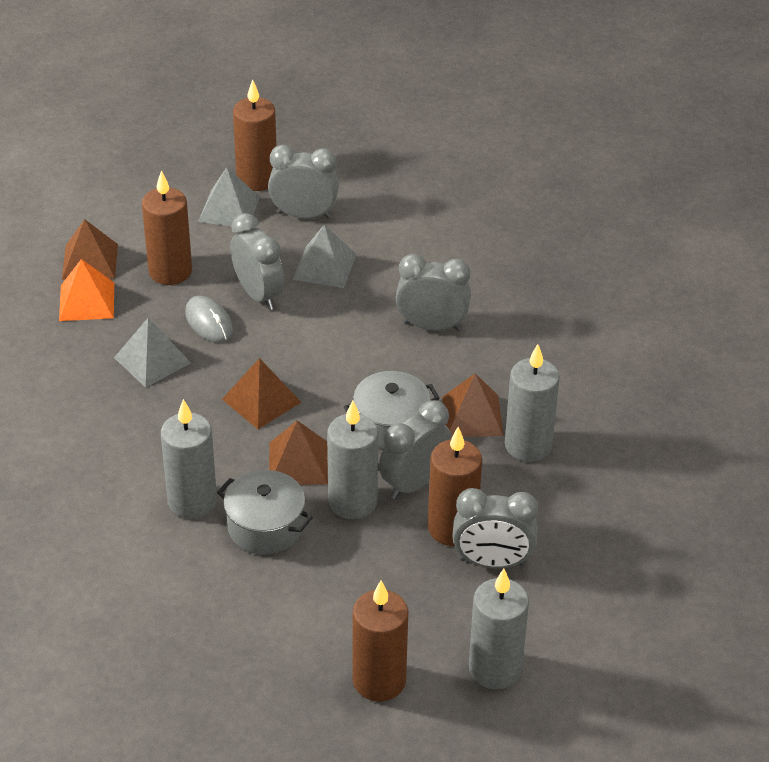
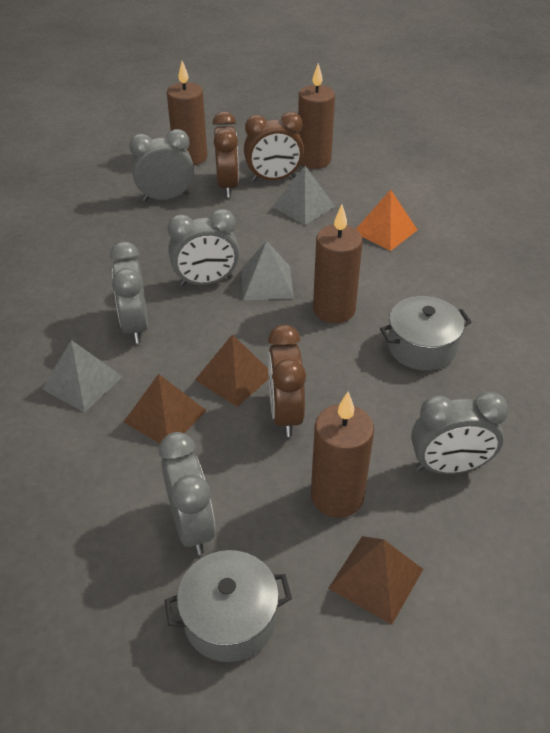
brown clock: 0 -> 3
brown pyramid: 4 -> 3
grey candle: 4 -> 0
grey mouse: 1 -> 0

